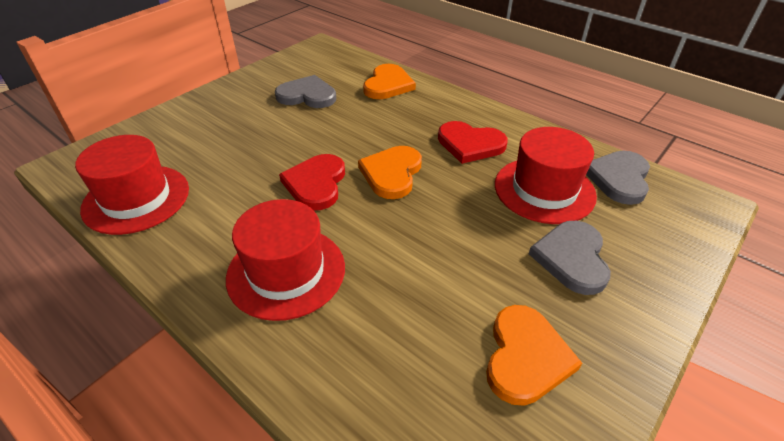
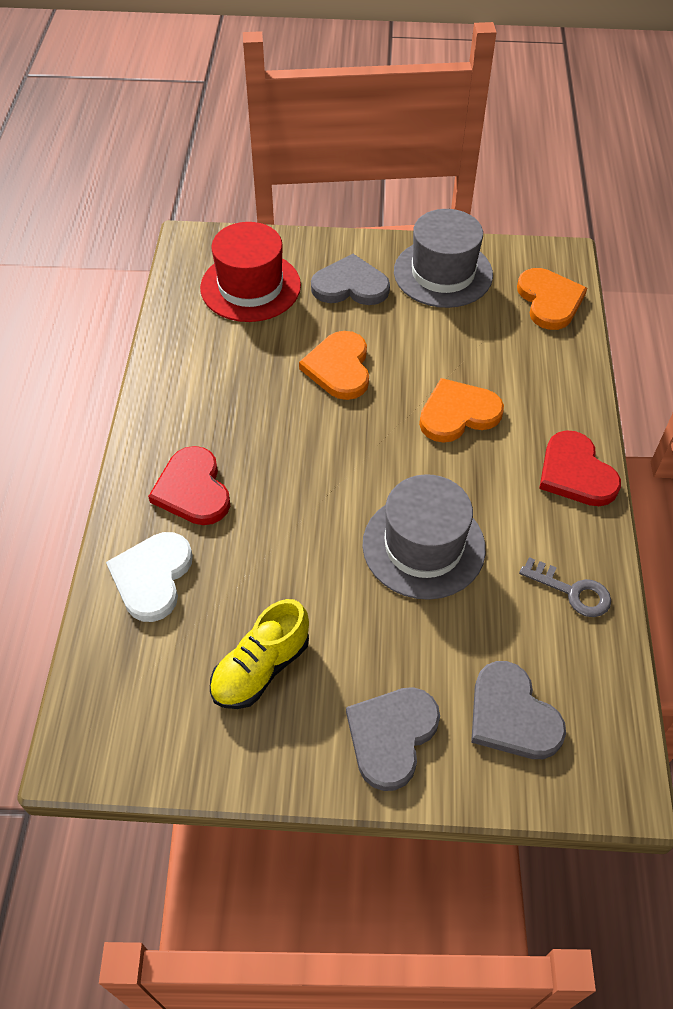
grey hat: 0 -> 2
grey key: 0 -> 1
red hat: 3 -> 1
white heart: 0 -> 1
yellow shoe: 0 -> 1

